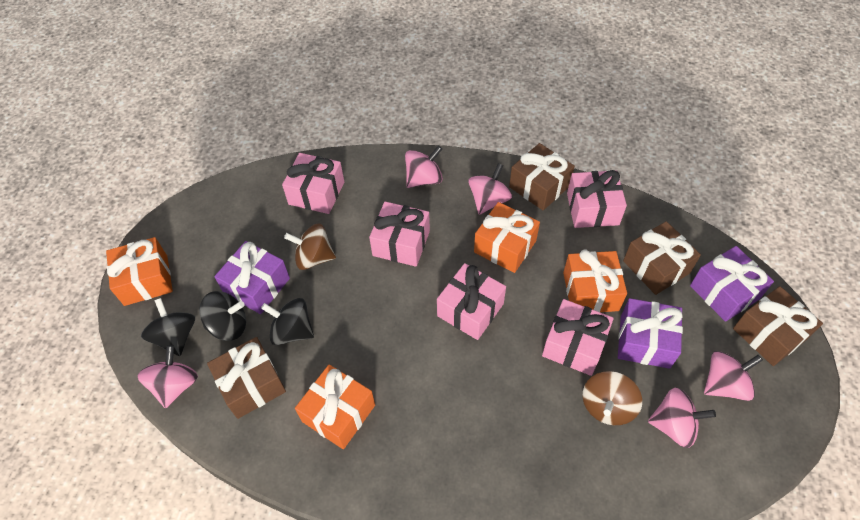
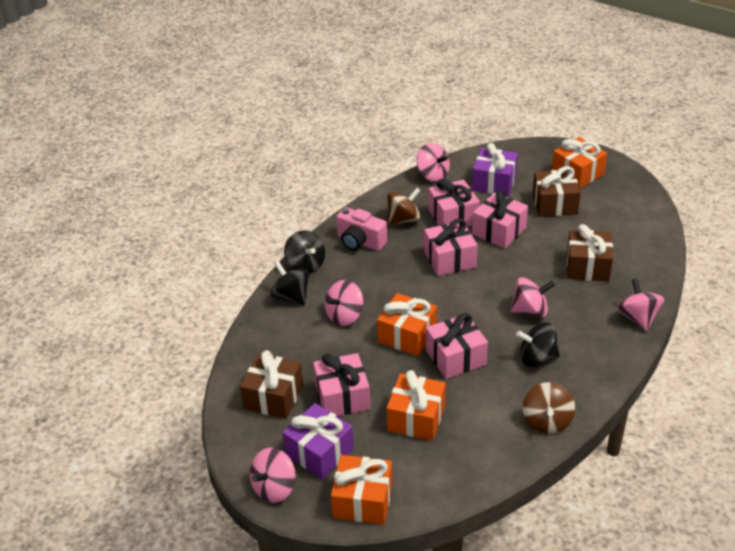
brown gift: 4 -> 3
pink camera: 0 -> 1
purple gift: 3 -> 2

